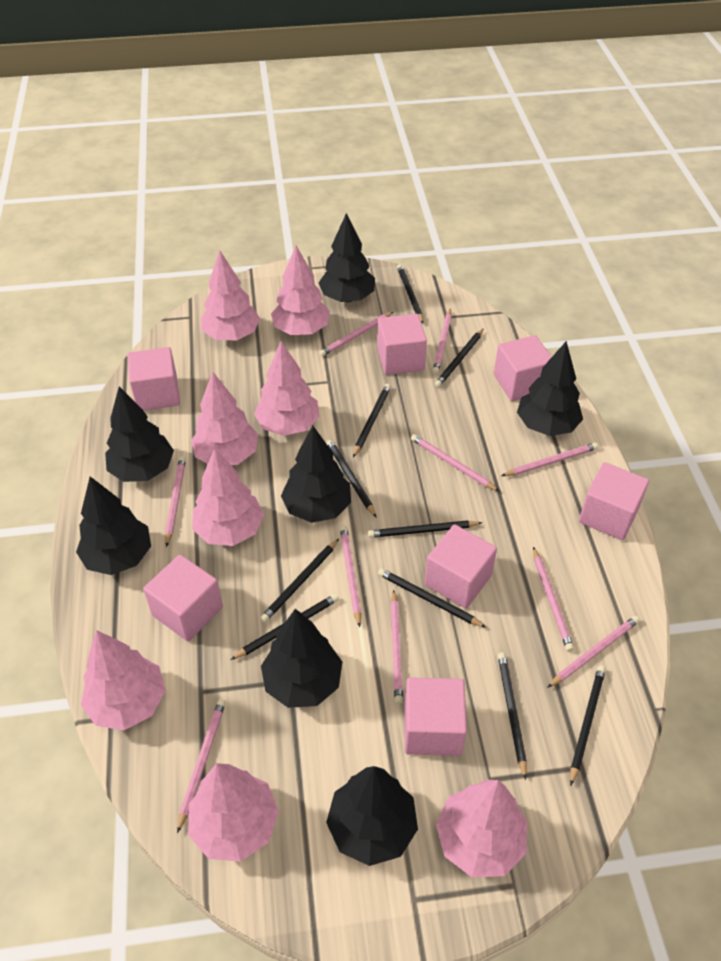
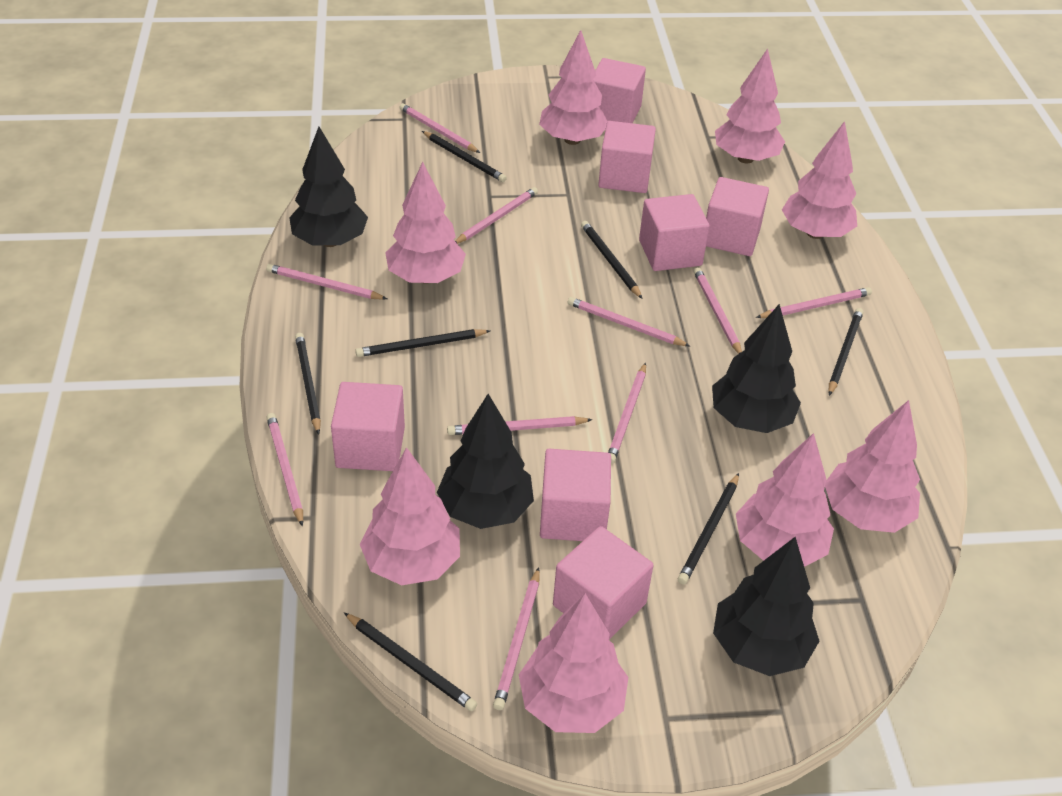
black pencil: 10 -> 7
black tree: 7 -> 4

